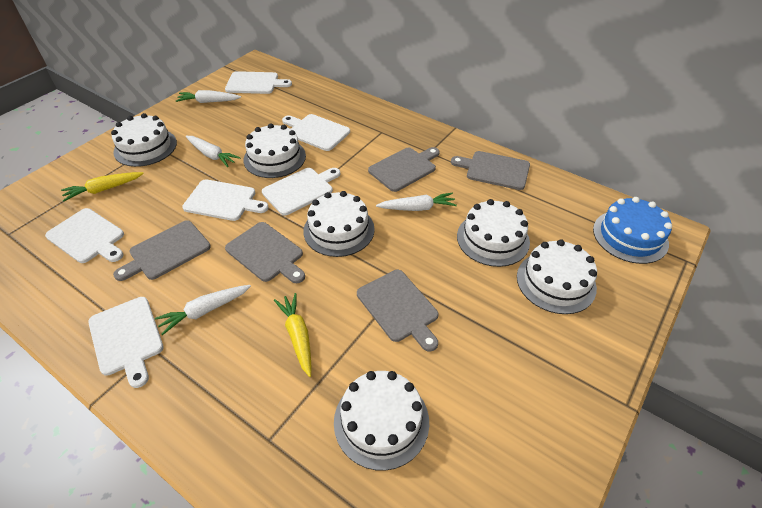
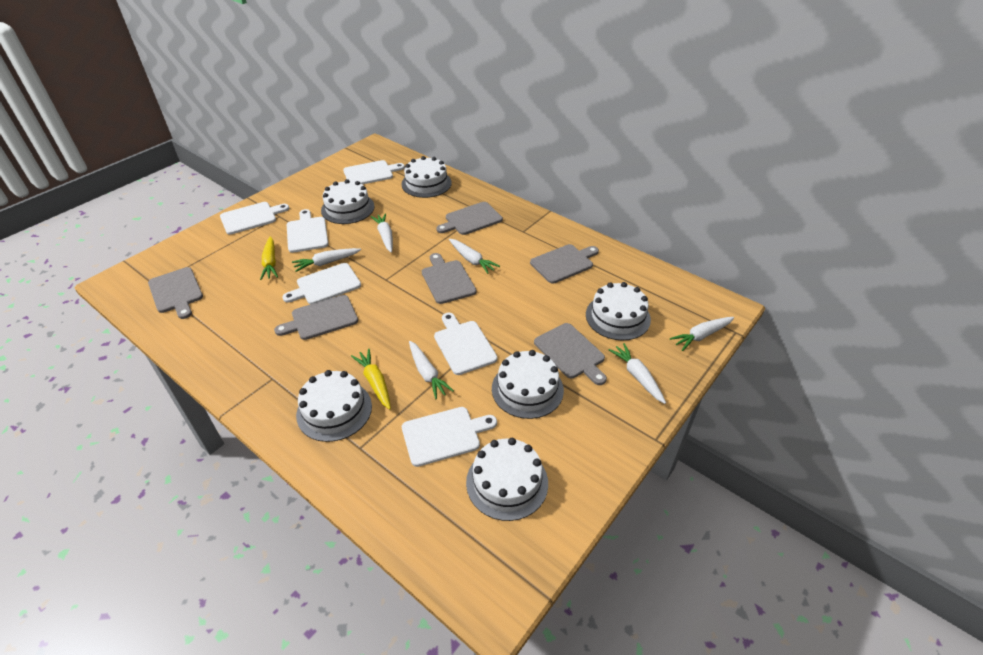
blue cake: 1 -> 0
grey cutting board: 5 -> 6
white carrot: 4 -> 6

